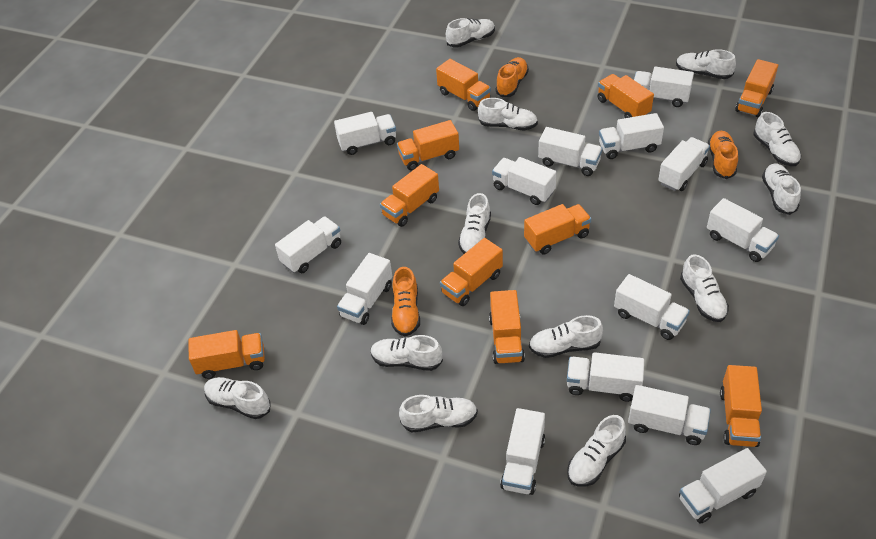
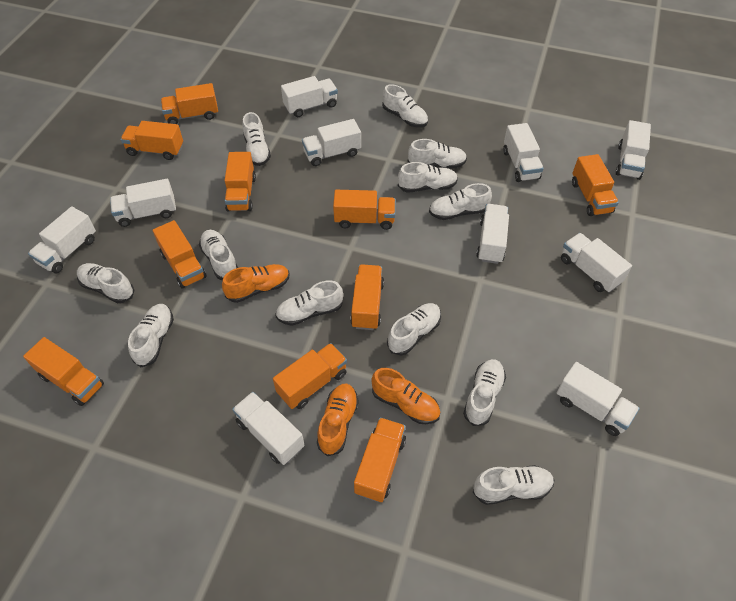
white truck: 14 -> 10

